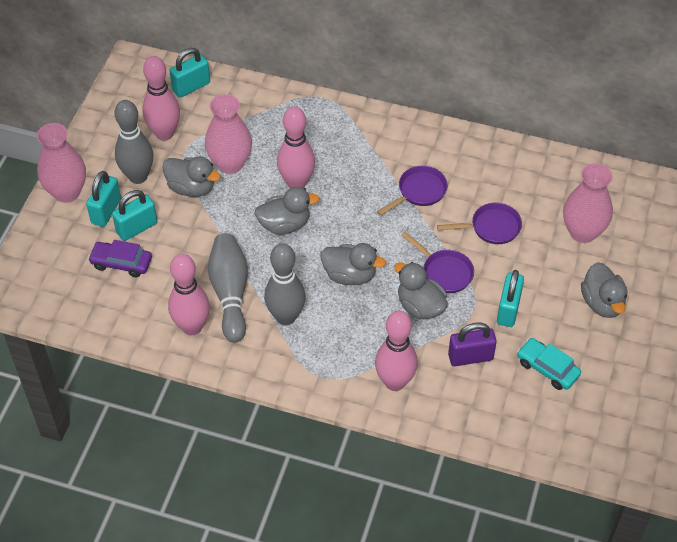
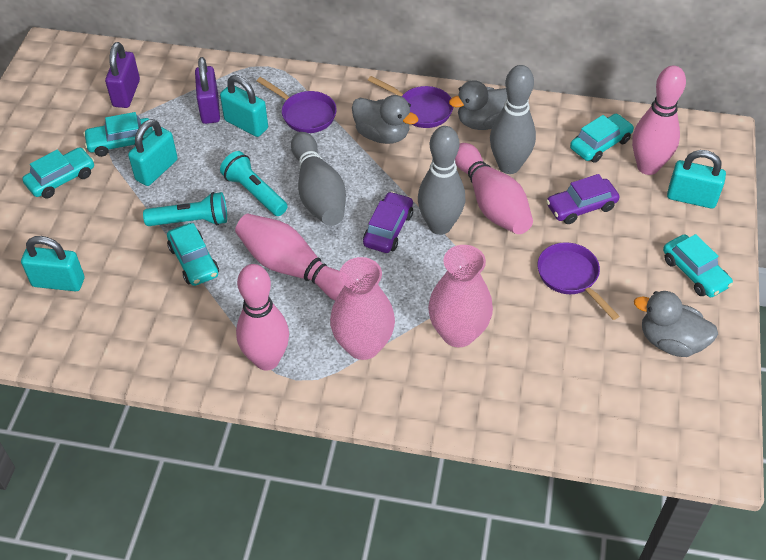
grey duck: 5 -> 3
pink vase: 3 -> 2
purple car: 1 -> 2
purple padlock: 1 -> 2
turquoise car: 1 -> 5
turquoise flashlight: 0 -> 2

